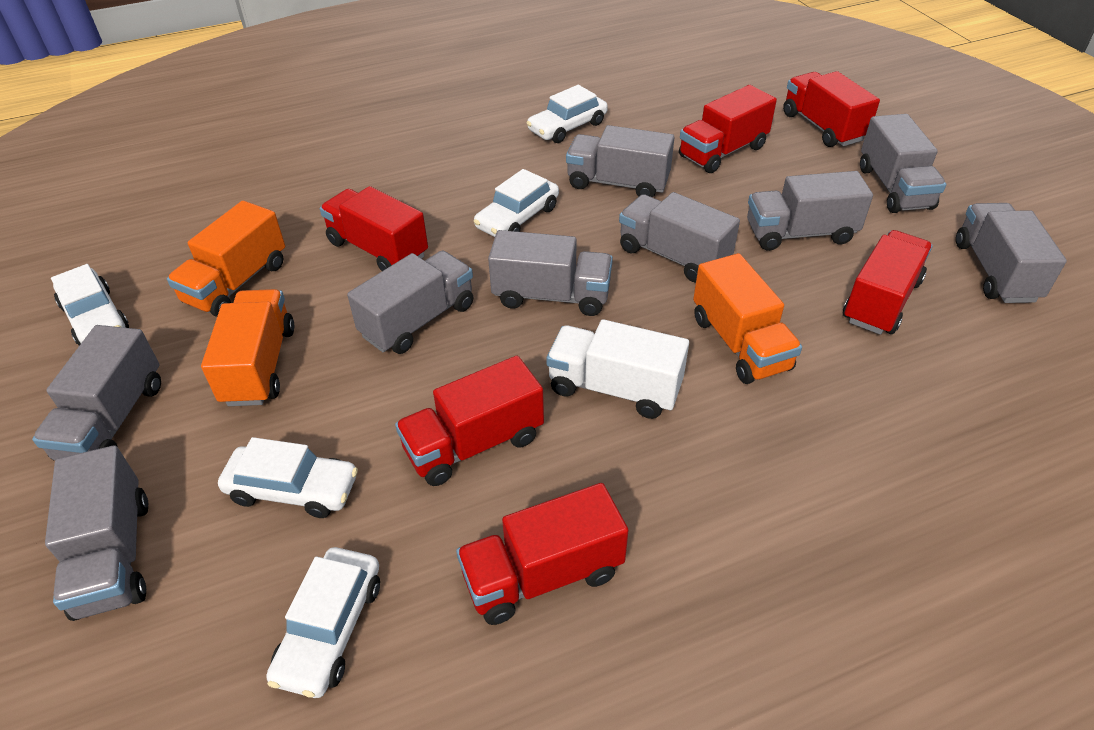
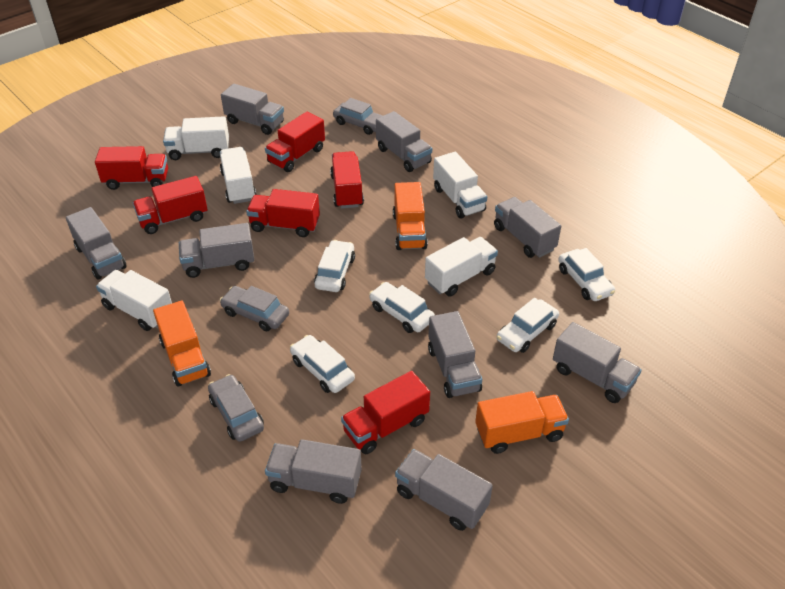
grey car: 0 -> 3
white truck: 1 -> 5

